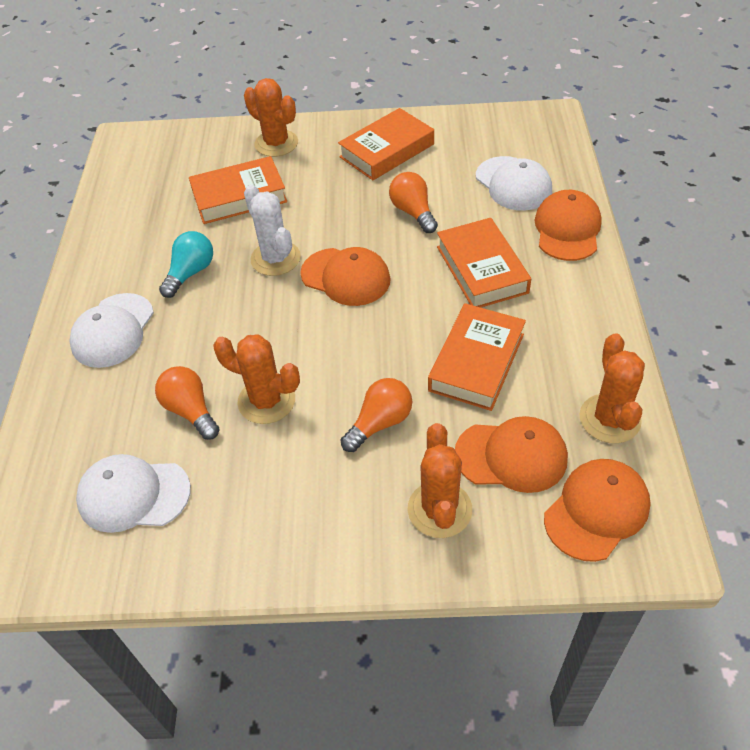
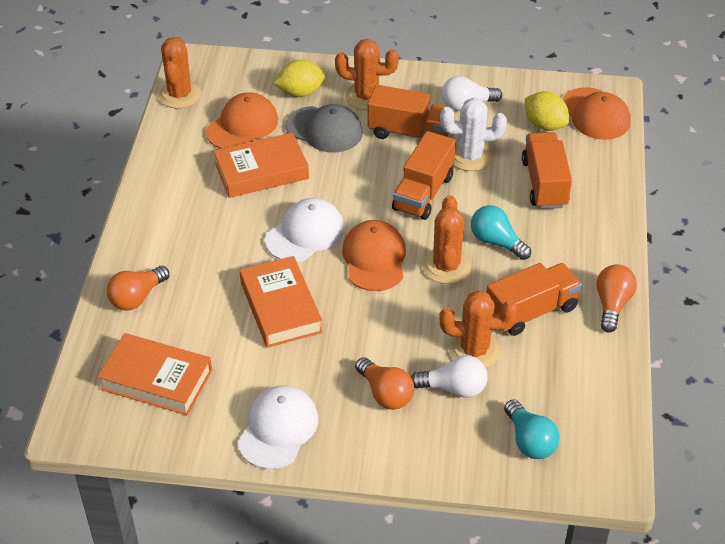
grey cap: 0 -> 1
orange book: 4 -> 3
orange cap: 4 -> 3
orange truck: 0 -> 4
turquoise light bulb: 1 -> 2
white cap: 3 -> 2
white light bulb: 0 -> 2
yellow lemon: 0 -> 2

